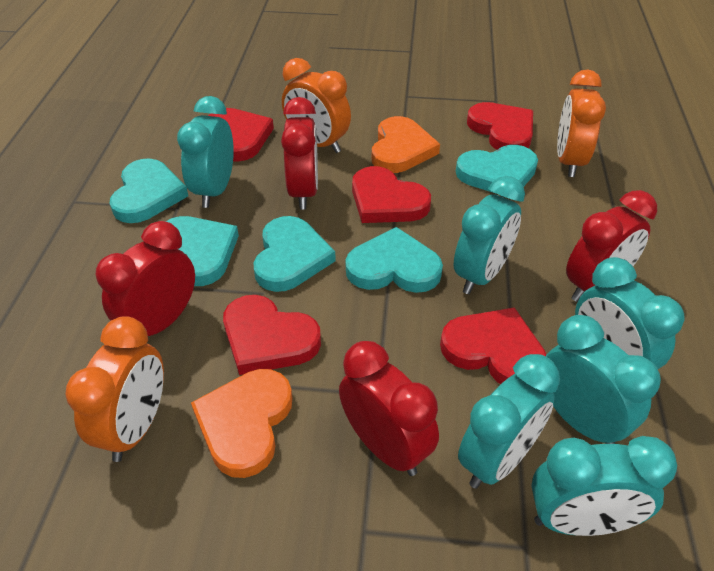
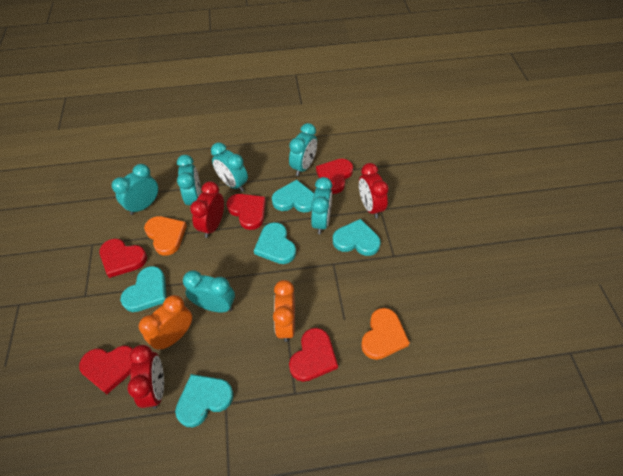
orange clock: 3 -> 2
red clock: 4 -> 3

